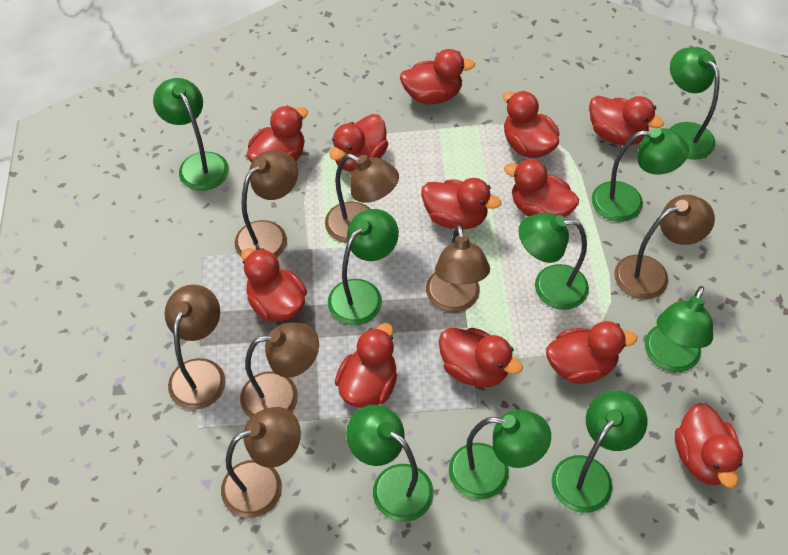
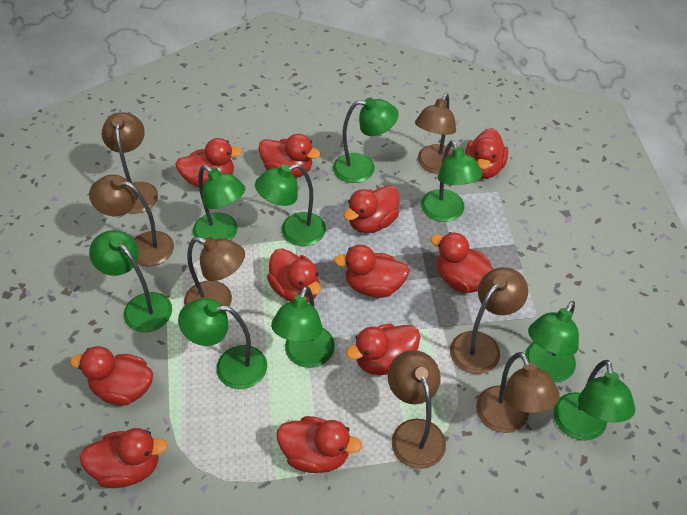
red duck: 12 -> 11

